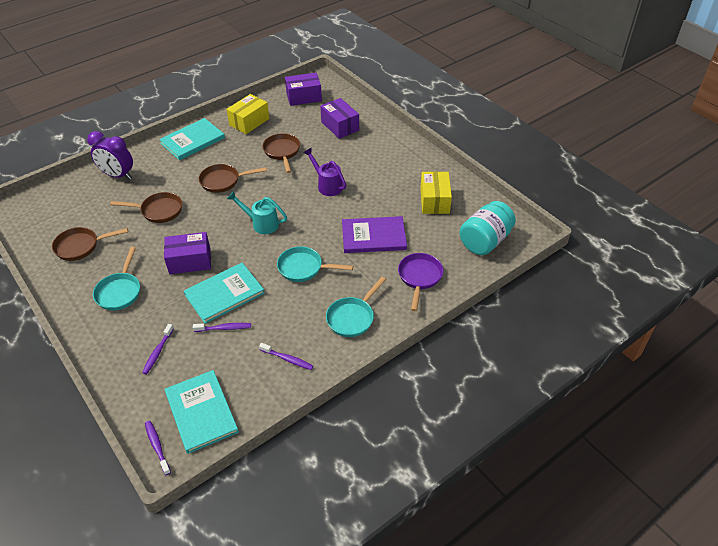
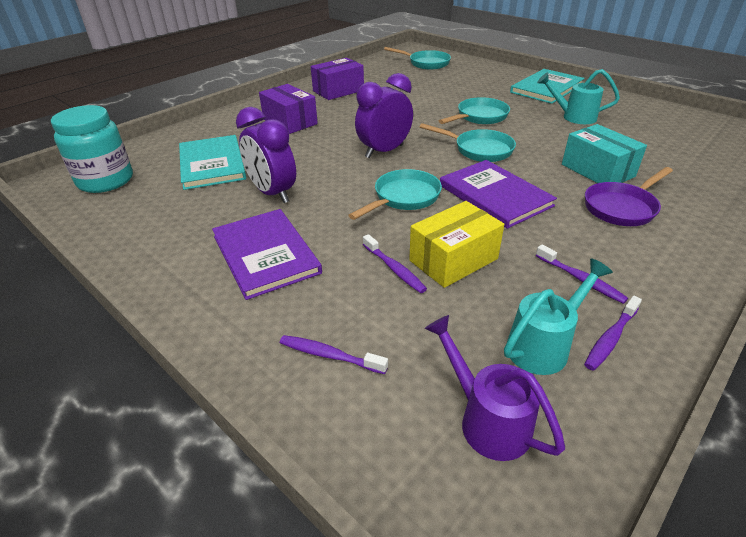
brown pan: 4 -> 0
purple book: 1 -> 2
purple box: 3 -> 2
purple clock: 1 -> 2
turquoise book: 3 -> 2
turquoise box: 0 -> 1
turquoise pan: 3 -> 4
turquoise watering can: 1 -> 2
yellow box: 2 -> 1

